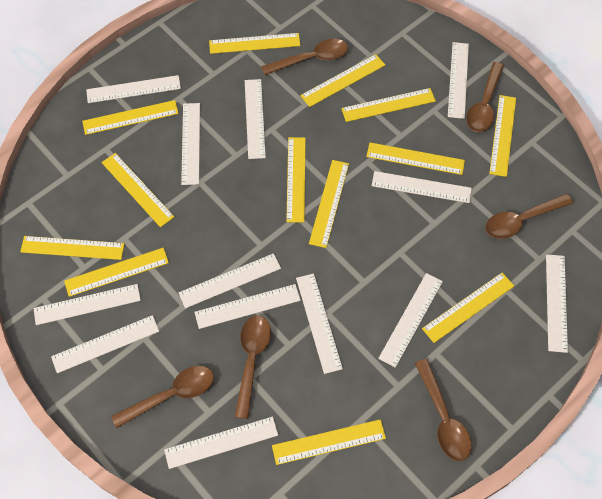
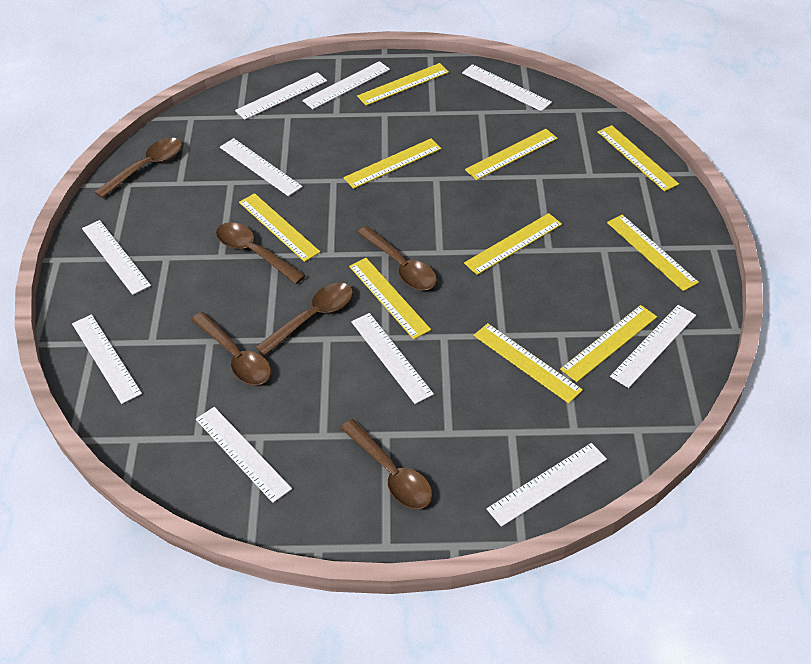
white ruler: 13 -> 10
yellow ruler: 13 -> 10

